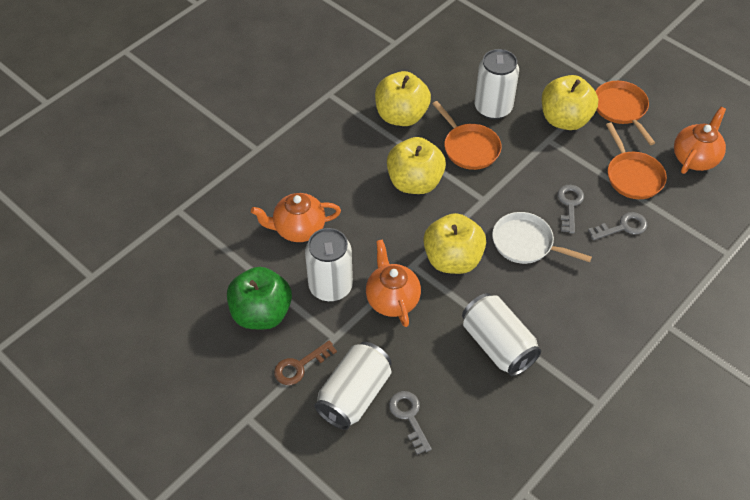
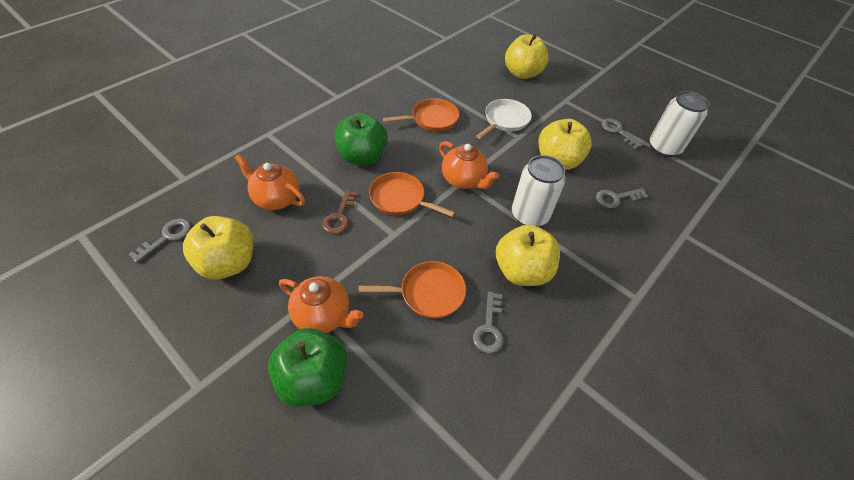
green apple: 1 -> 2
grey key: 3 -> 4
white can: 4 -> 2

